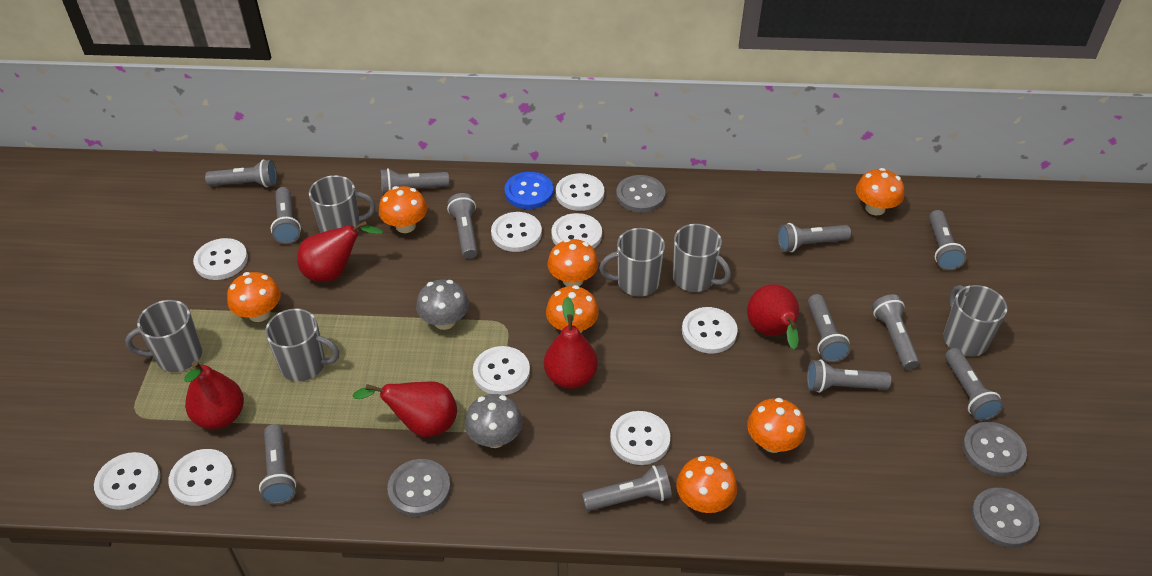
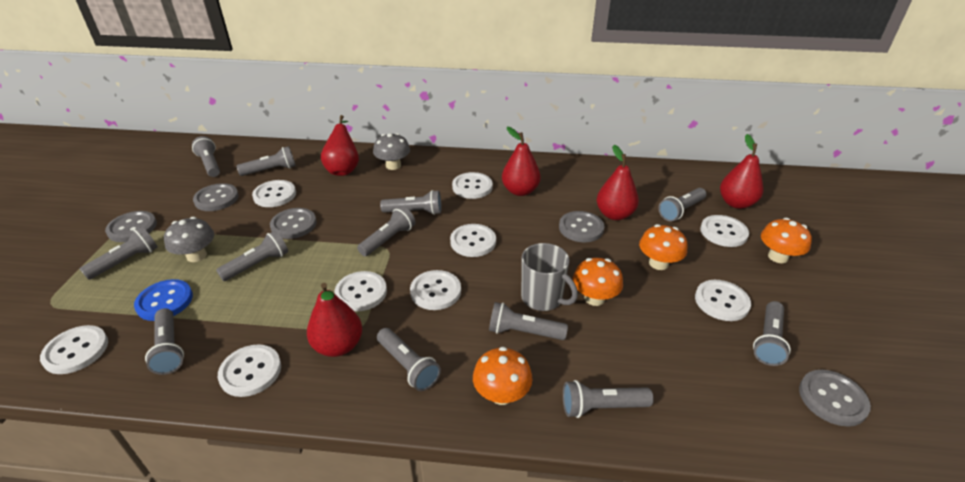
grey button: 4 -> 5
grey mug: 6 -> 1
orange mushroom: 7 -> 4

